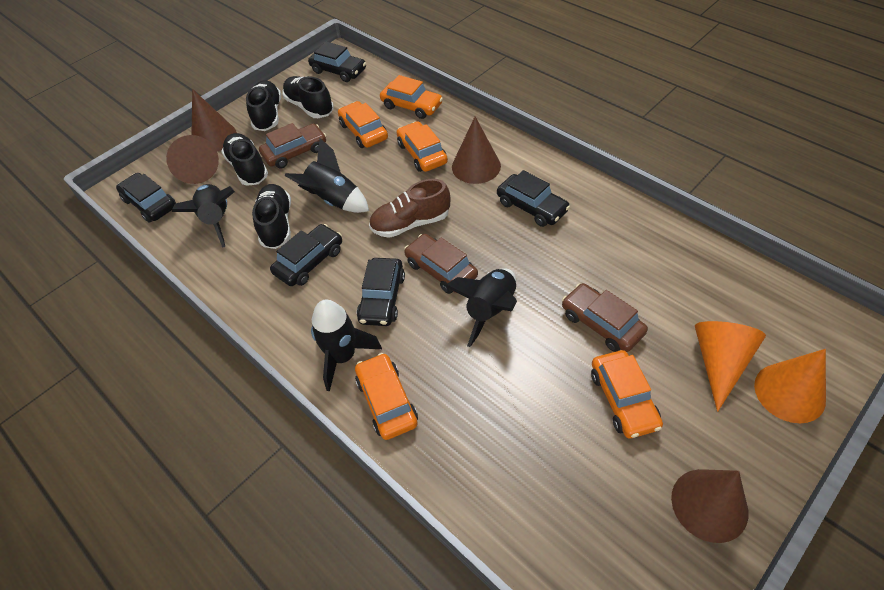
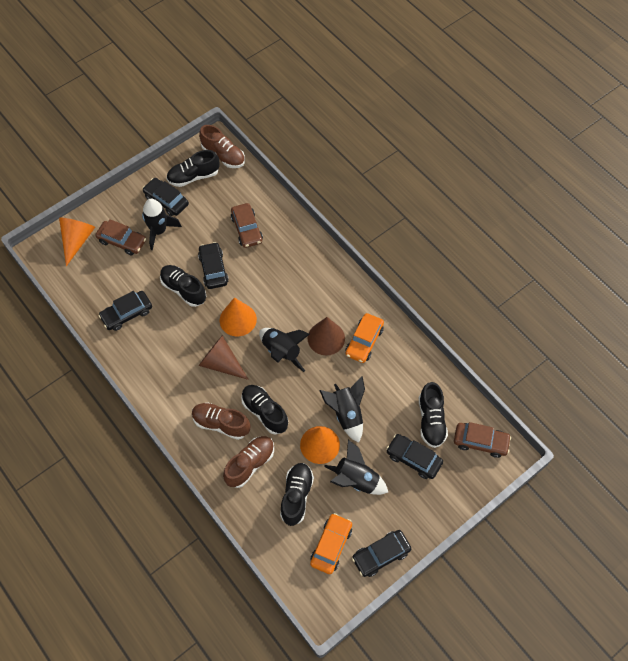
black shoe: 4 -> 5
brown cone: 4 -> 2
brown shoe: 1 -> 3
orange car: 5 -> 2
orange cone: 2 -> 3

